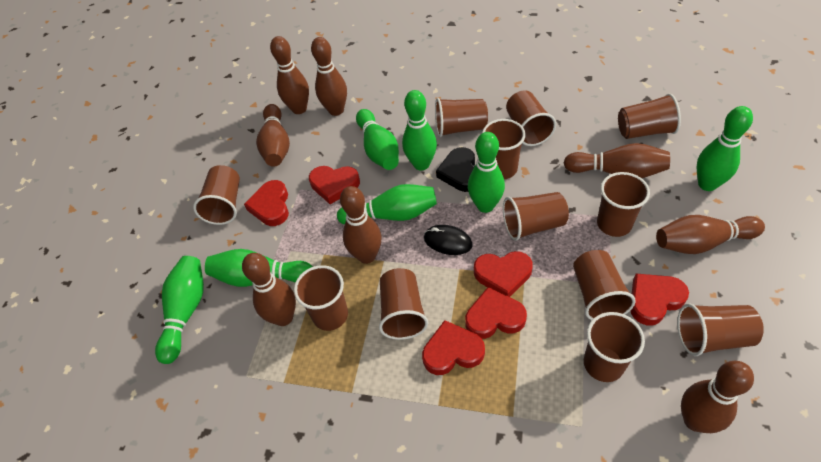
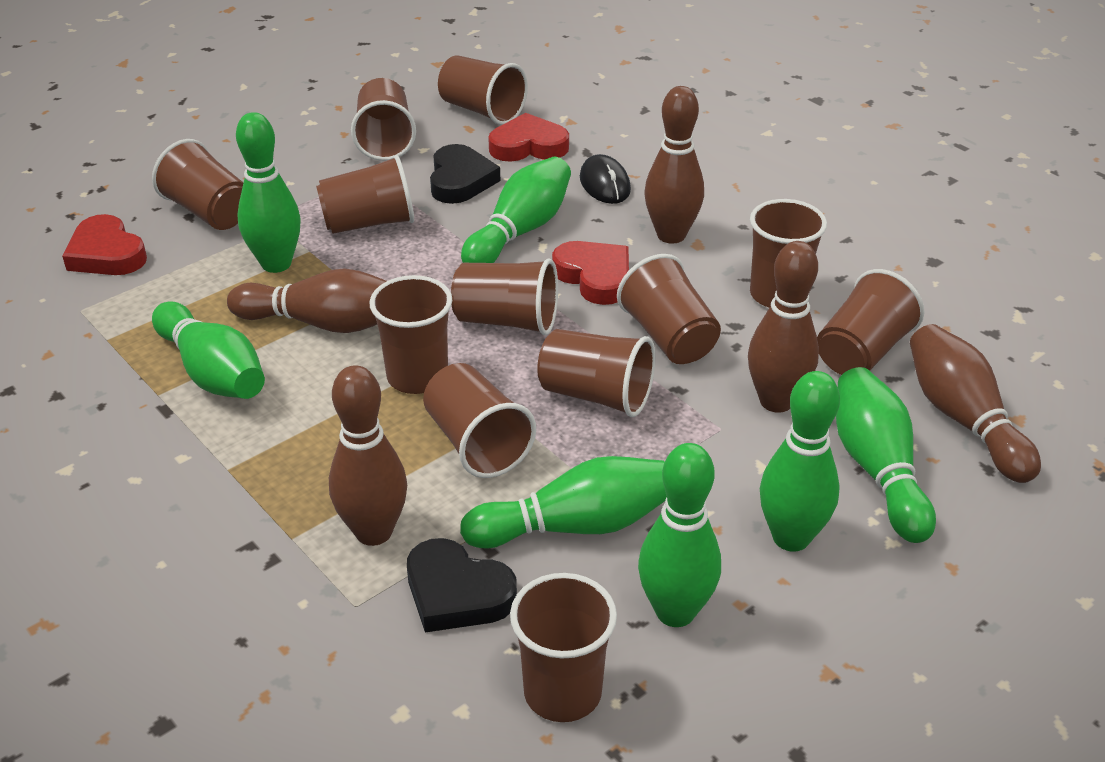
black heart: 1 -> 2
brown bowling pin: 8 -> 5
red heart: 6 -> 3

